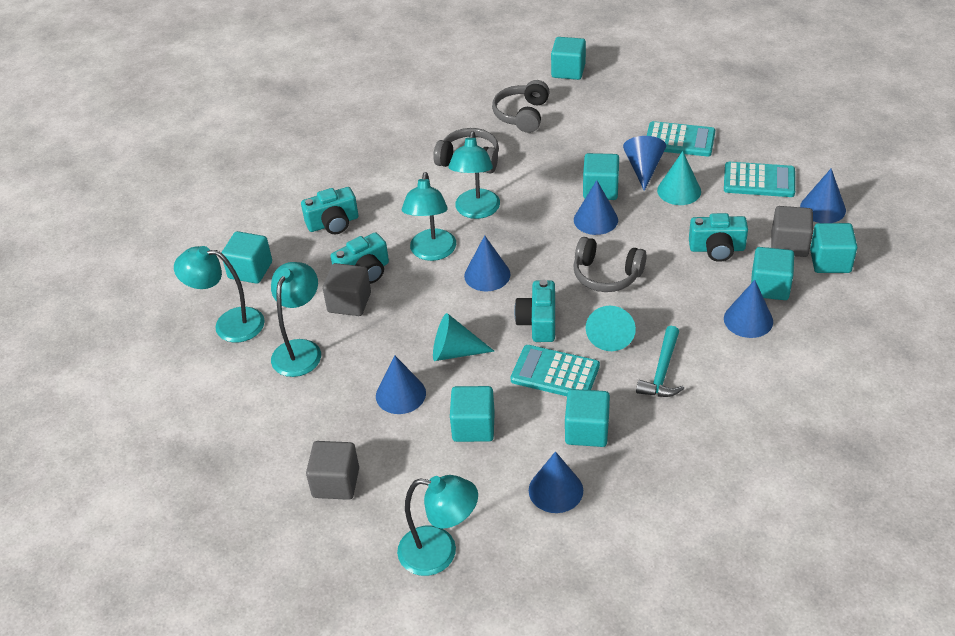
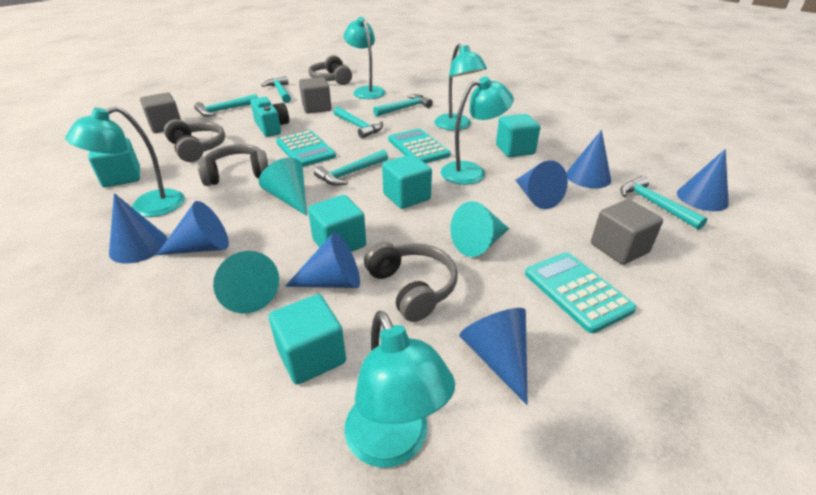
grey headphones: 3 -> 4
turquoise camera: 4 -> 1
turquoise cube: 7 -> 5
turquoise hammer: 1 -> 6

